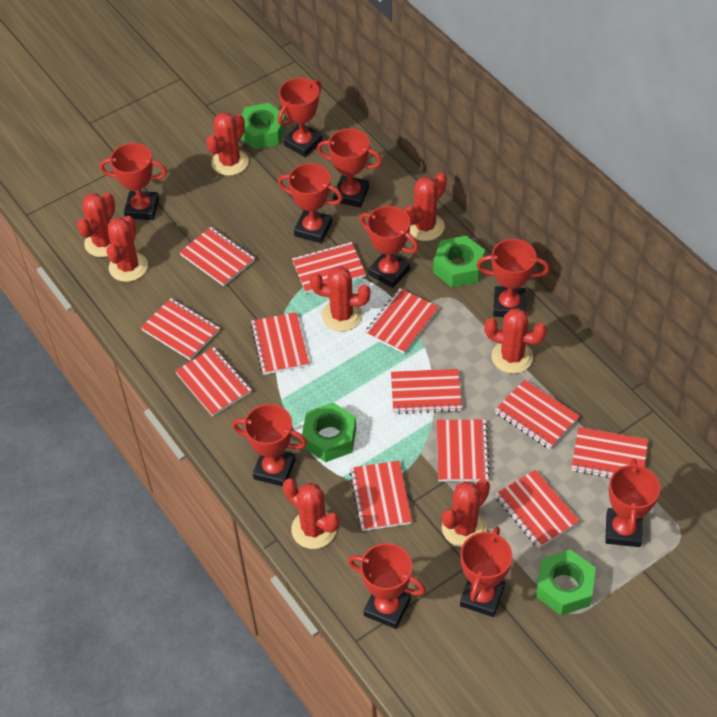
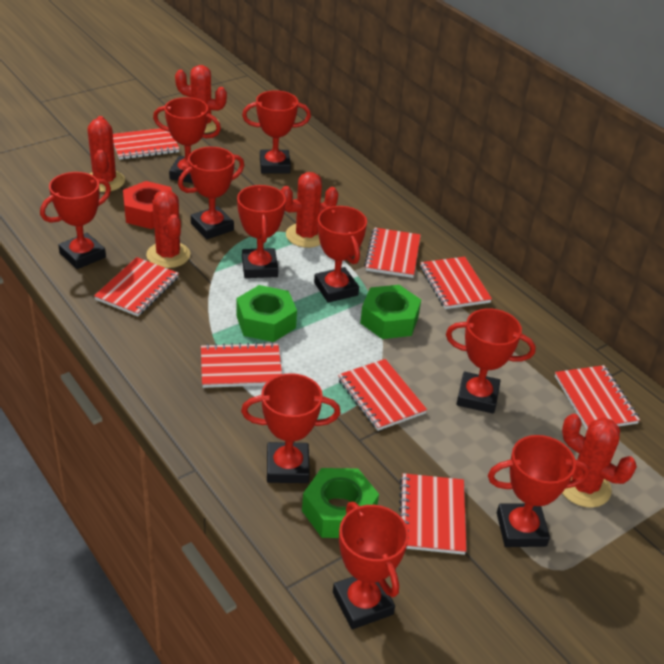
green nut: 4 -> 3
red cactus: 8 -> 5
red notebook: 12 -> 8
red nut: 0 -> 1

